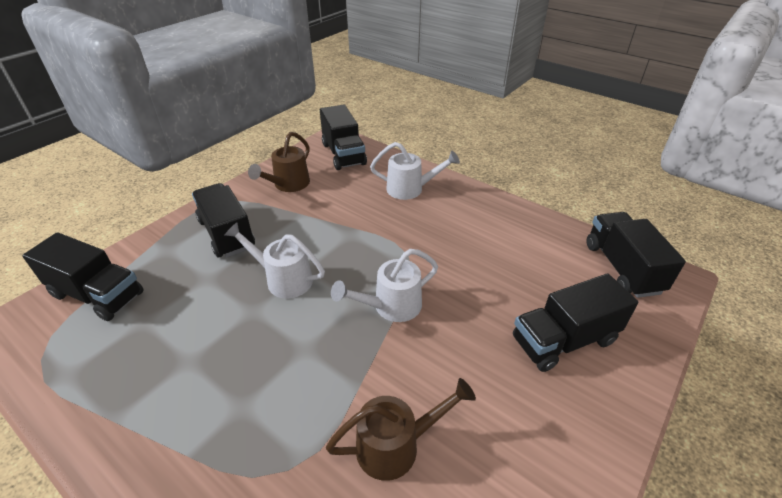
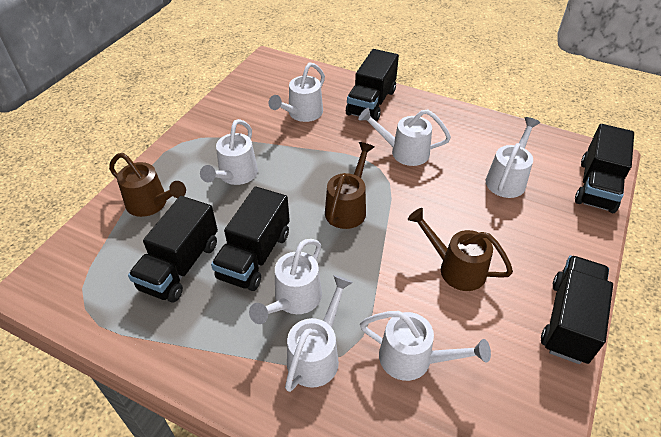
brown watering can: 2 -> 3
white watering can: 3 -> 7

